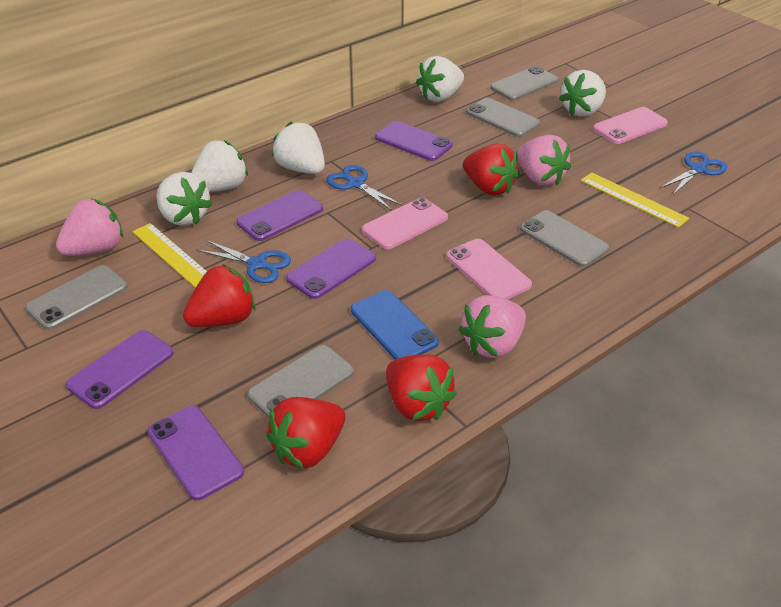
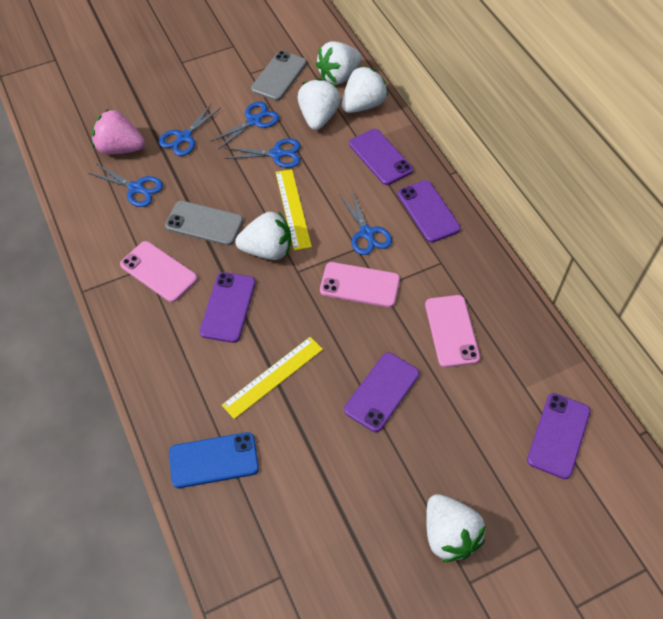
blue scissors: 3 -> 5
grey phone: 5 -> 2
pink strawberry: 3 -> 1
red strawberry: 4 -> 0

